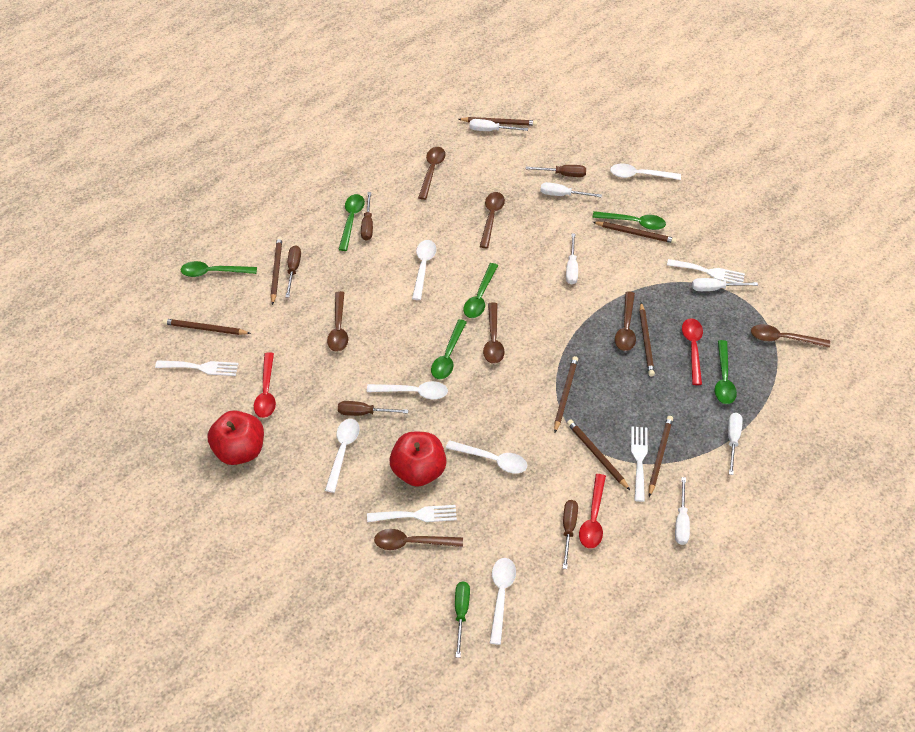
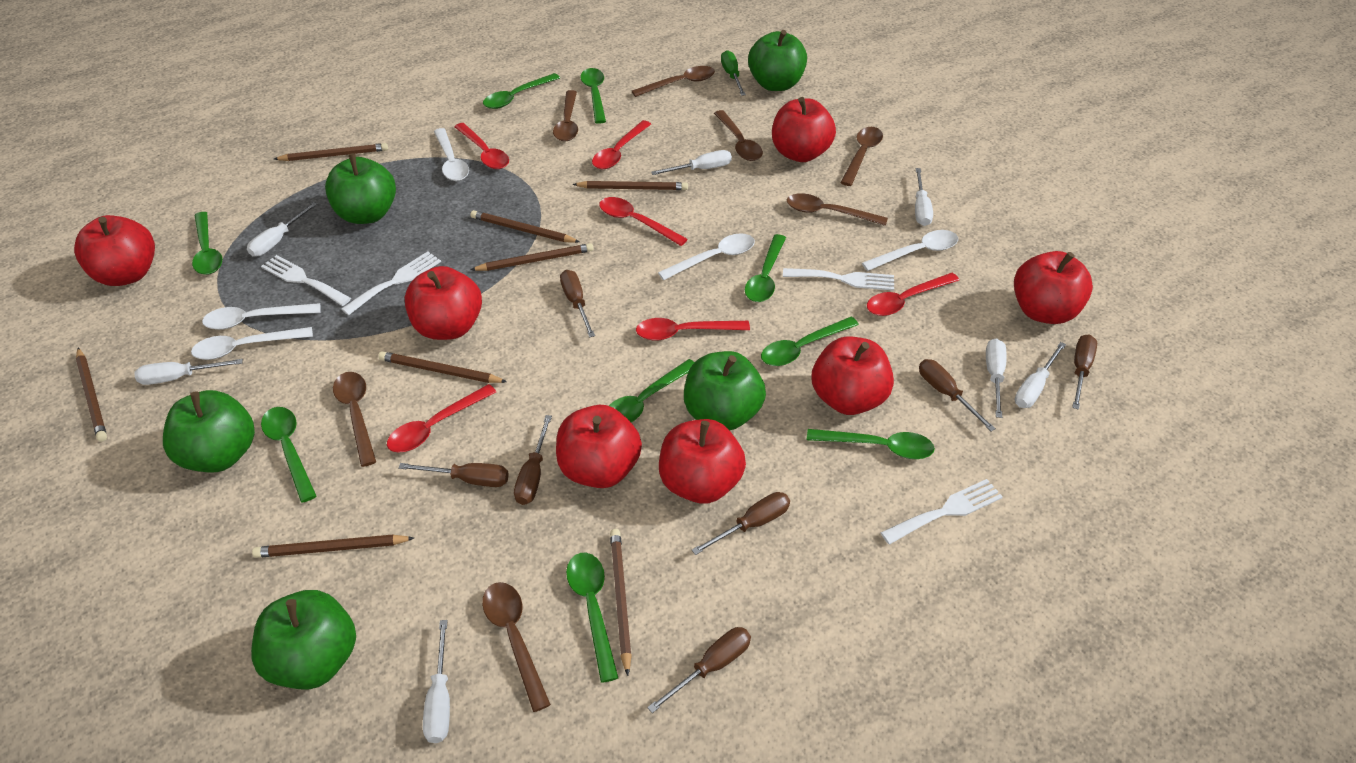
brown screwdriver: 5 -> 7
green apple: 0 -> 5
green spoon: 6 -> 9
red apple: 2 -> 7
red spoon: 3 -> 6
white screwdriver: 6 -> 7
white spoon: 6 -> 5

